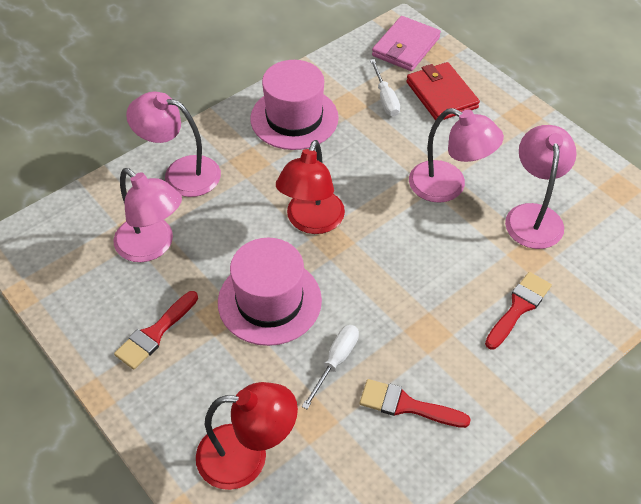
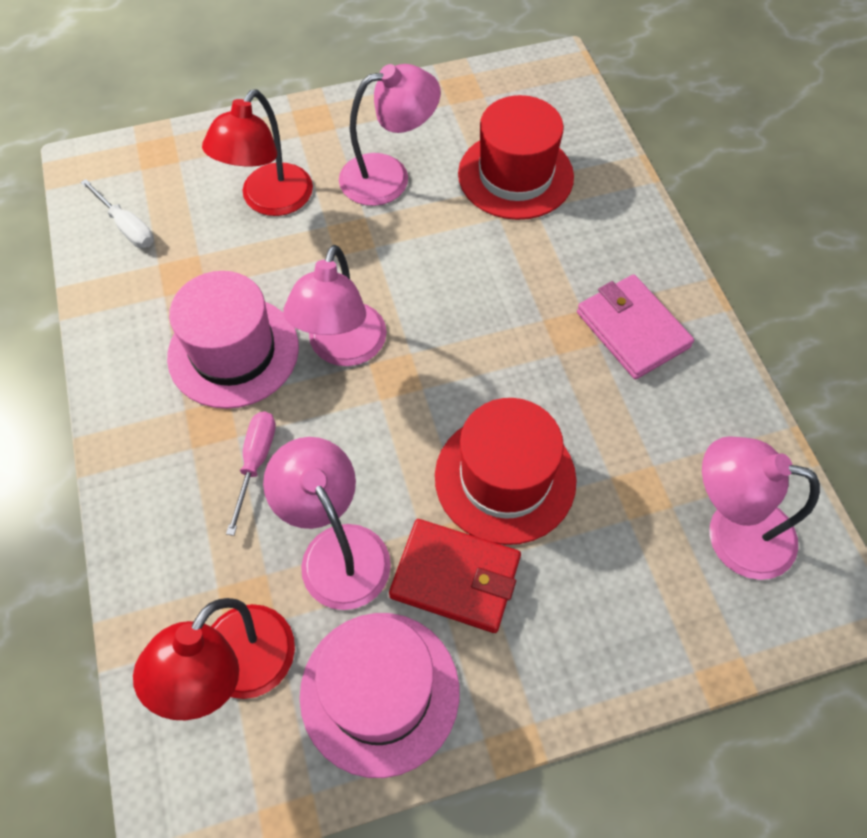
pink screwdriver: 0 -> 1
red brush: 3 -> 0
red hat: 0 -> 2
white screwdriver: 2 -> 1

